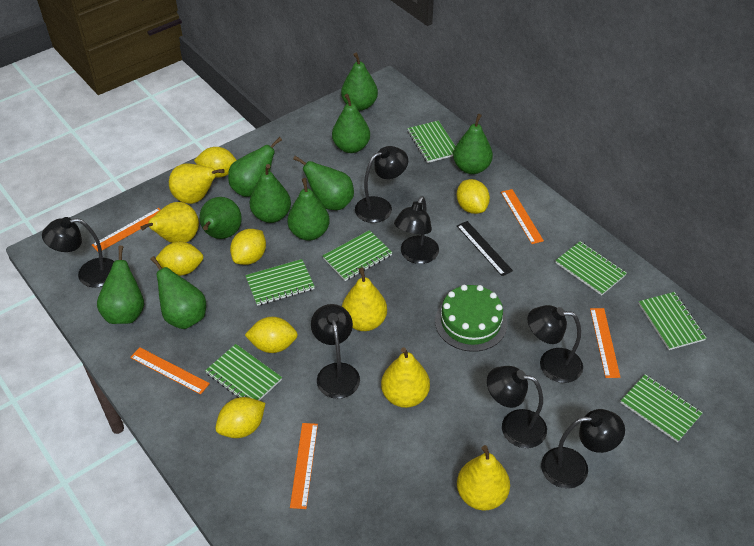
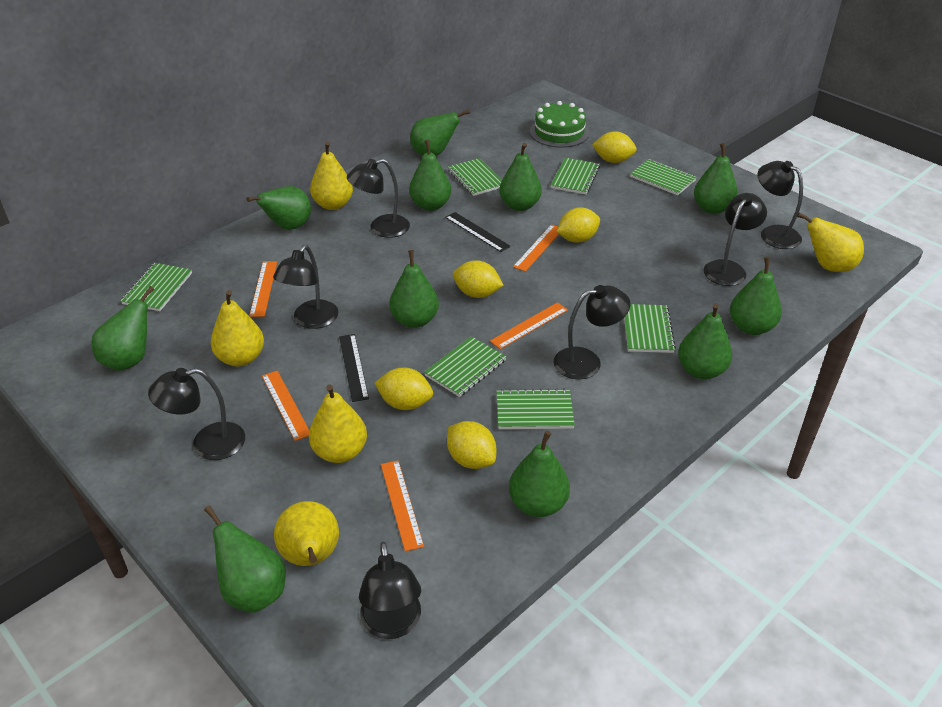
black ruler: 1 -> 2
green pear: 10 -> 11
yellow lemon: 6 -> 5

